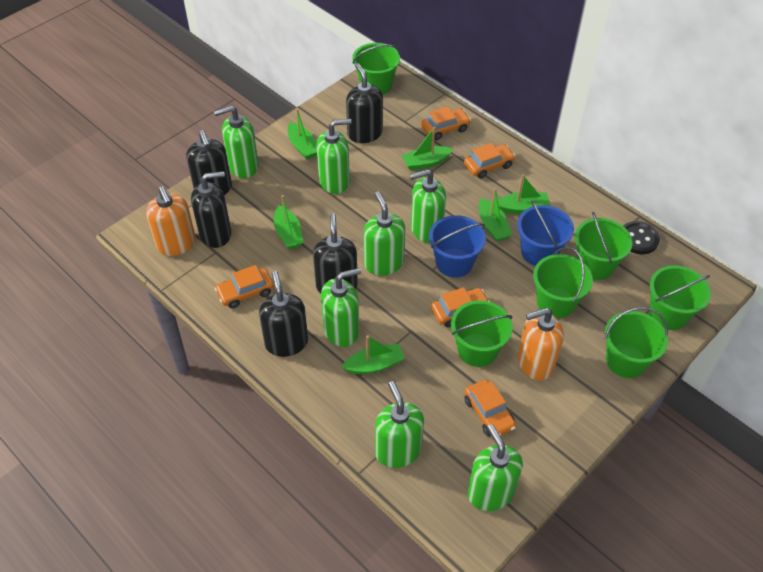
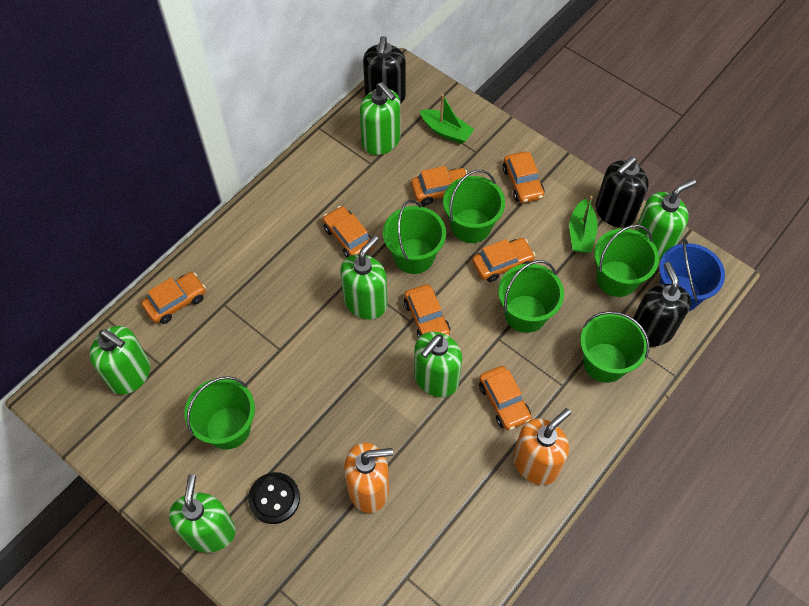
black soap dispenser: 5 -> 3
blue bucket: 2 -> 1
green boat: 6 -> 2
green soap dispenser: 7 -> 6
orange car: 5 -> 7

